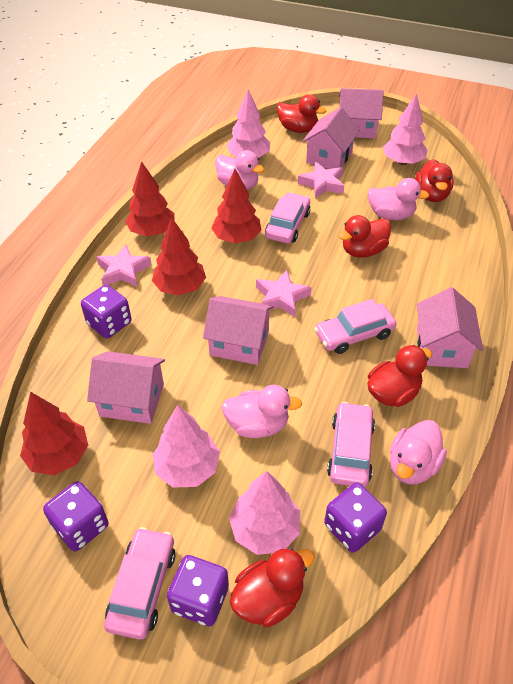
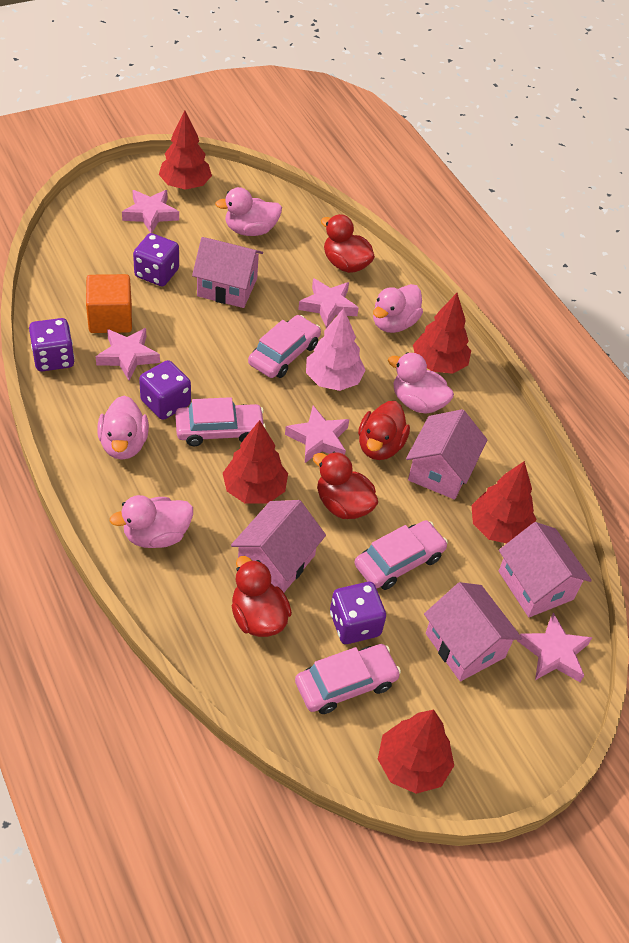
orange cube: 0 -> 1
pink duck: 4 -> 5
pink star: 3 -> 5
pink tree: 4 -> 1
red duck: 5 -> 4
red tree: 4 -> 5

